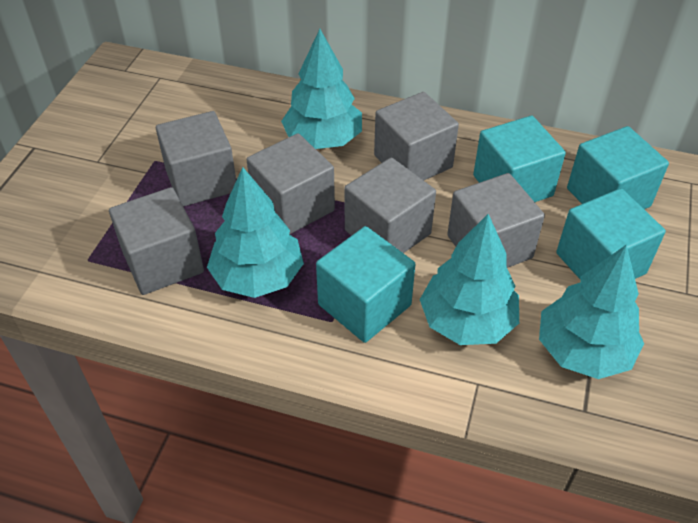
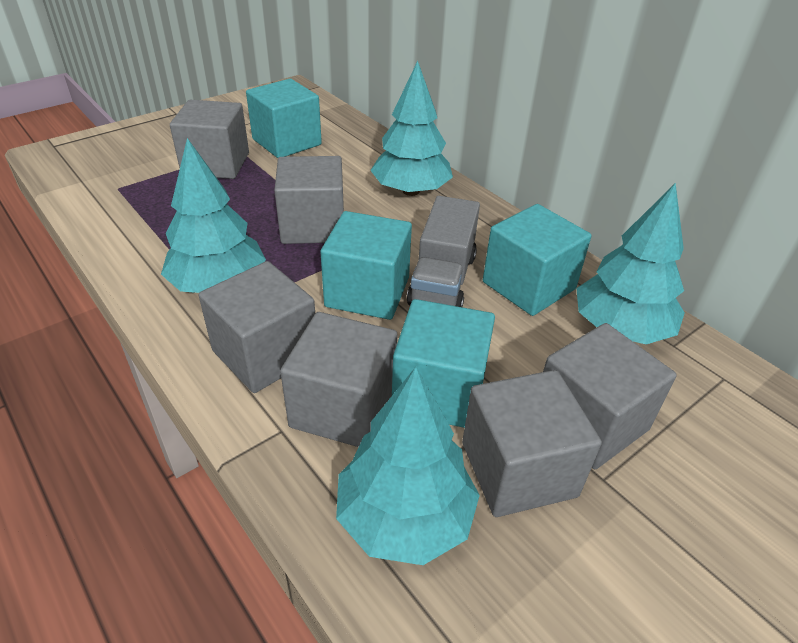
grey truck: 0 -> 1

